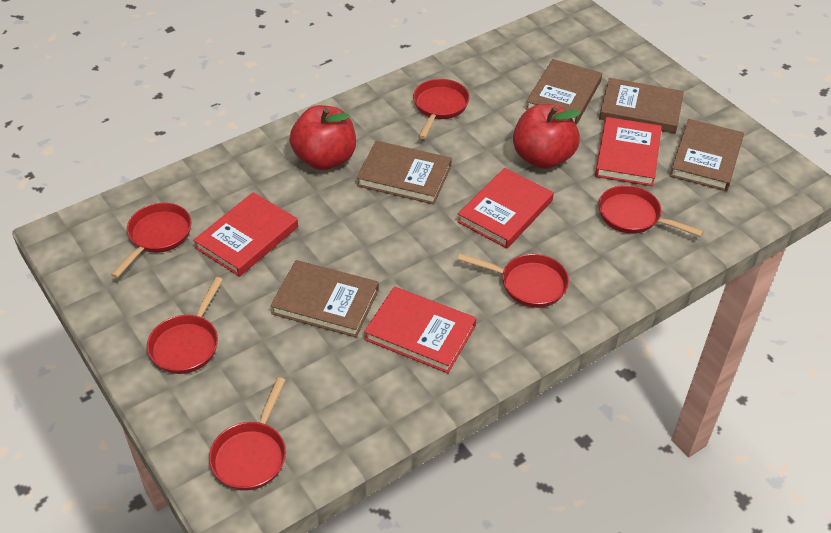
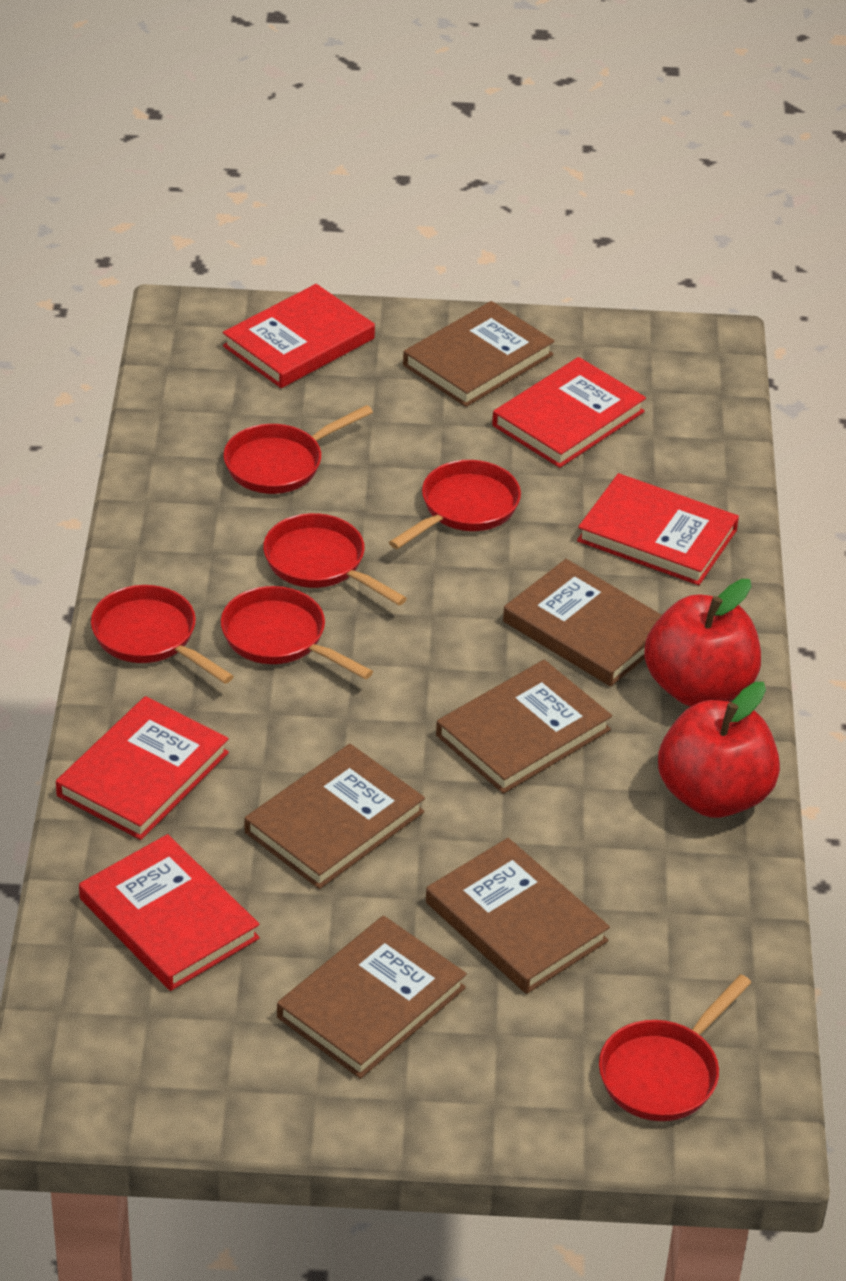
brown book: 5 -> 6
red book: 4 -> 5

